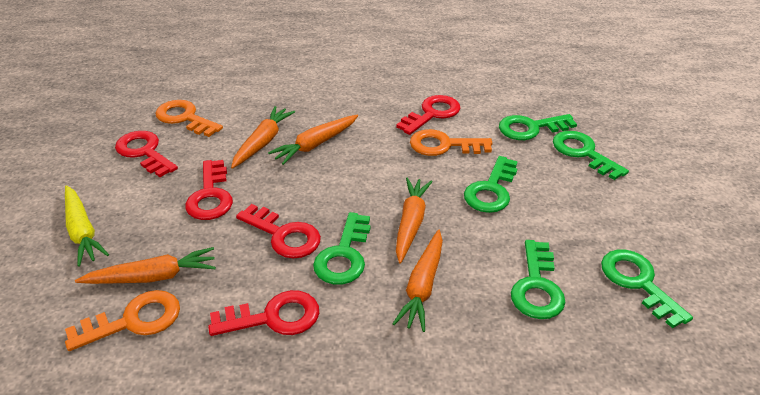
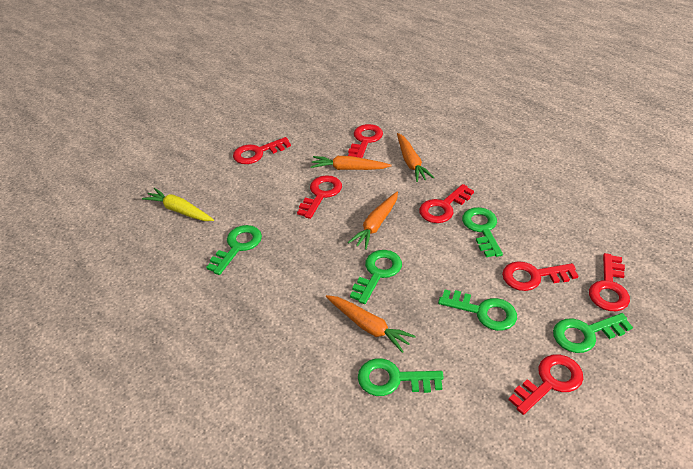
orange carrot: 5 -> 4
orange key: 3 -> 0
red key: 5 -> 7

